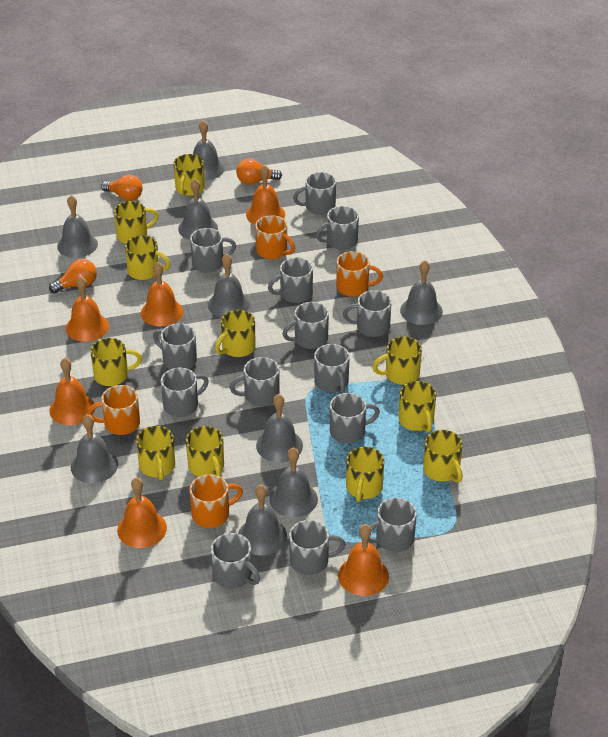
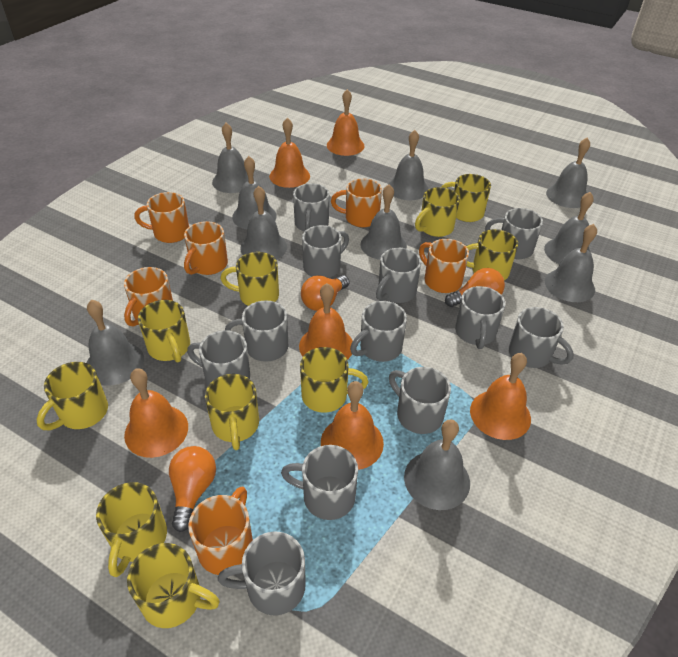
grey bell: 9 -> 10
grey mug: 14 -> 12
orange mug: 4 -> 6
yellow mug: 11 -> 10

